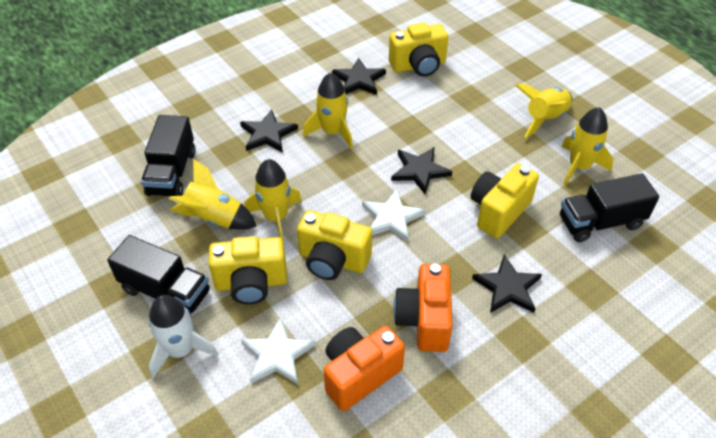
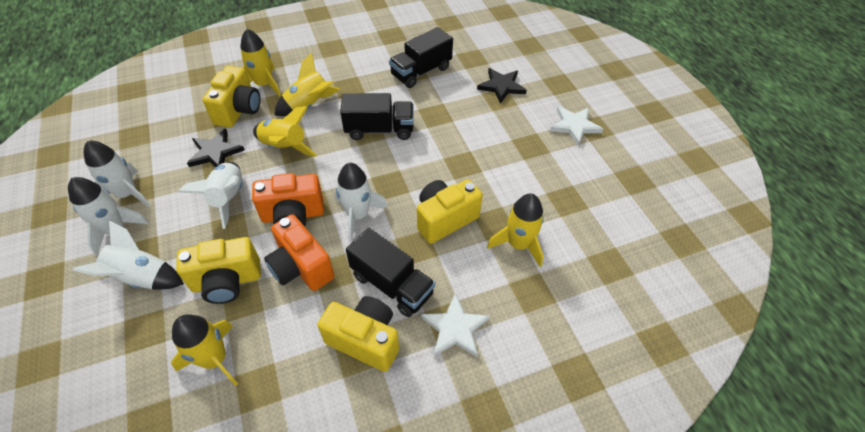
black star: 4 -> 2
white rocket: 1 -> 5

